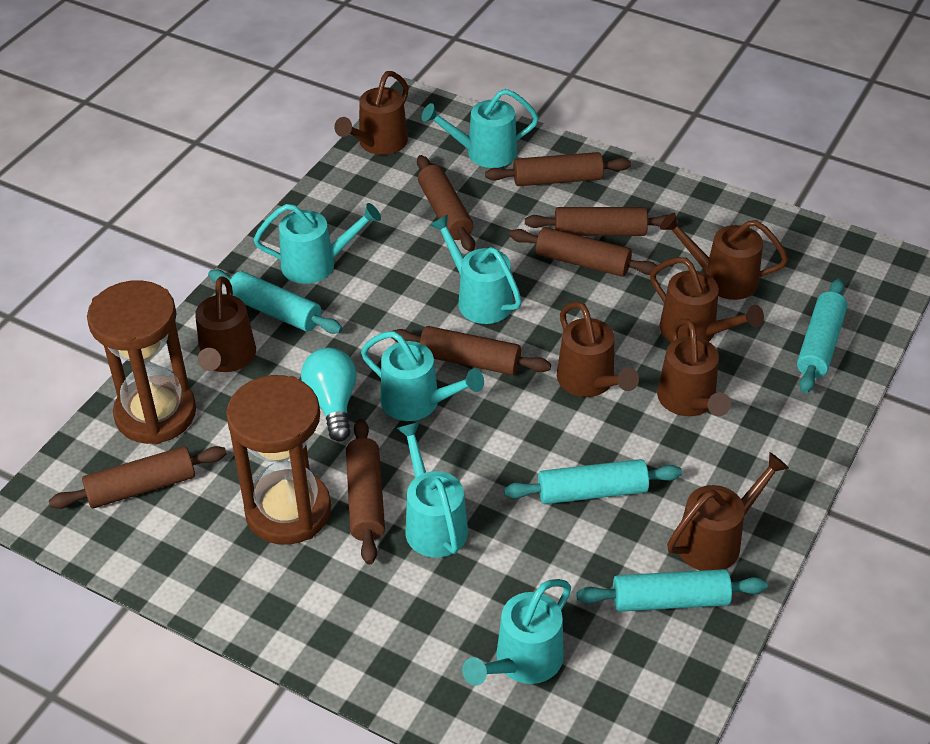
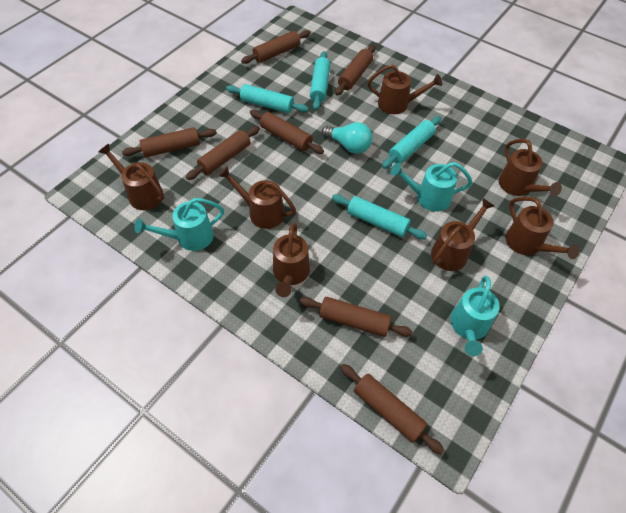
brown hourglass: 2 -> 0
turquoise watering can: 6 -> 3

